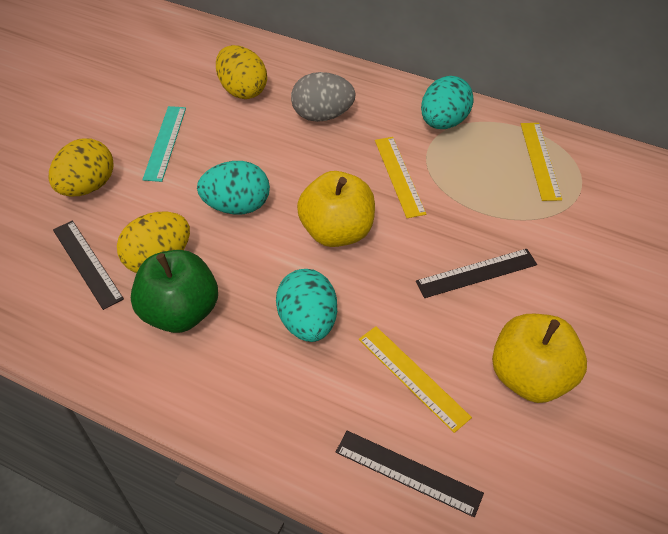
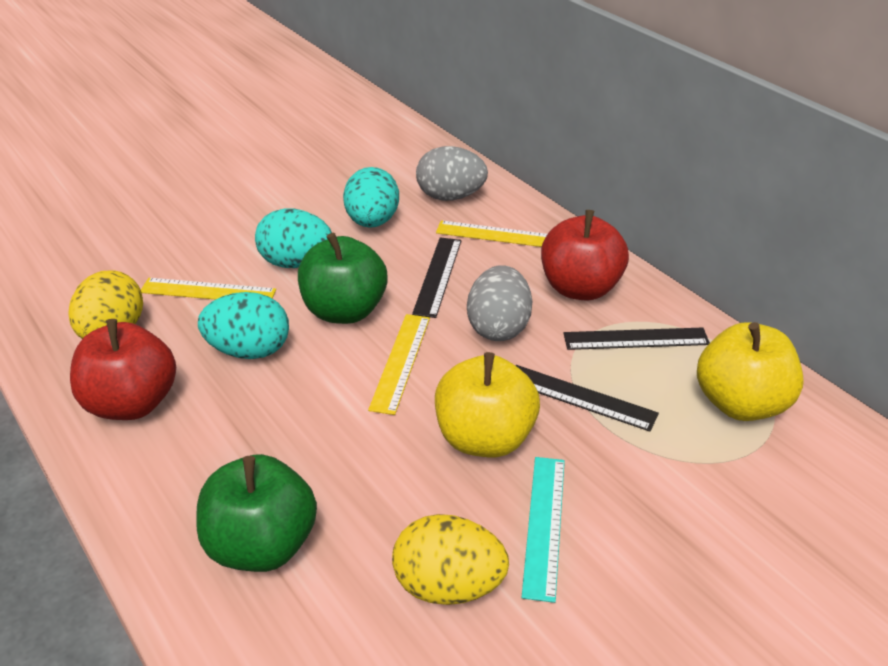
green apple: 1 -> 2
grey egg: 1 -> 2
red apple: 0 -> 2
yellow egg: 3 -> 2

